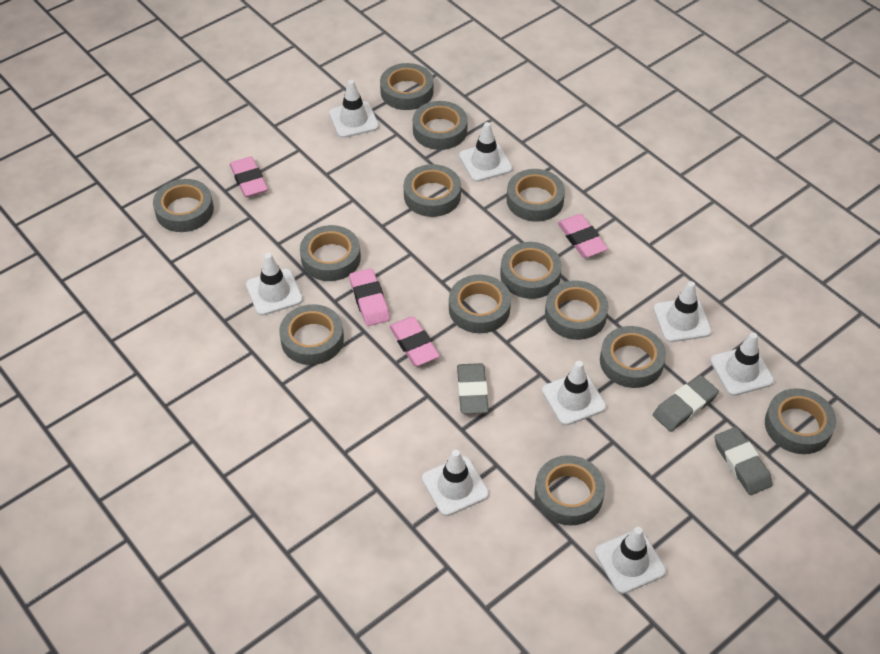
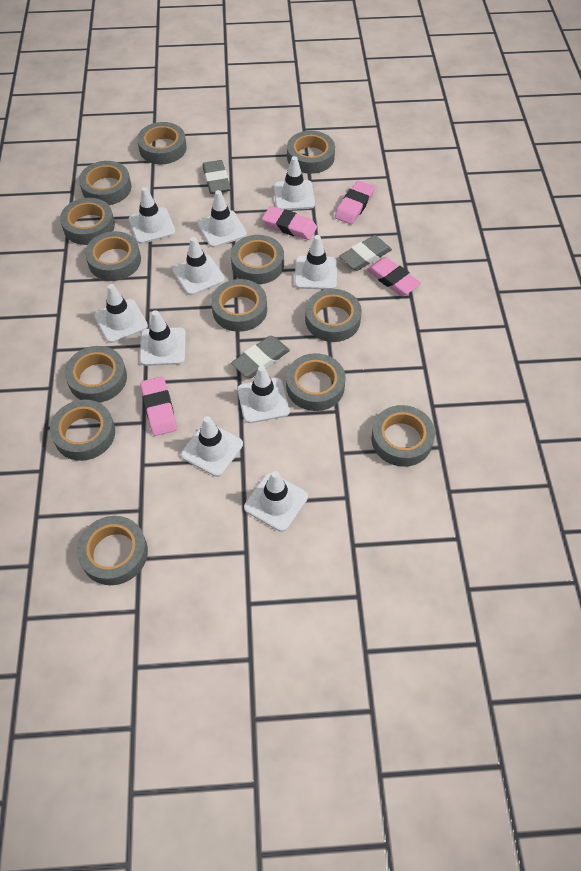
white traffic cone: 8 -> 10

